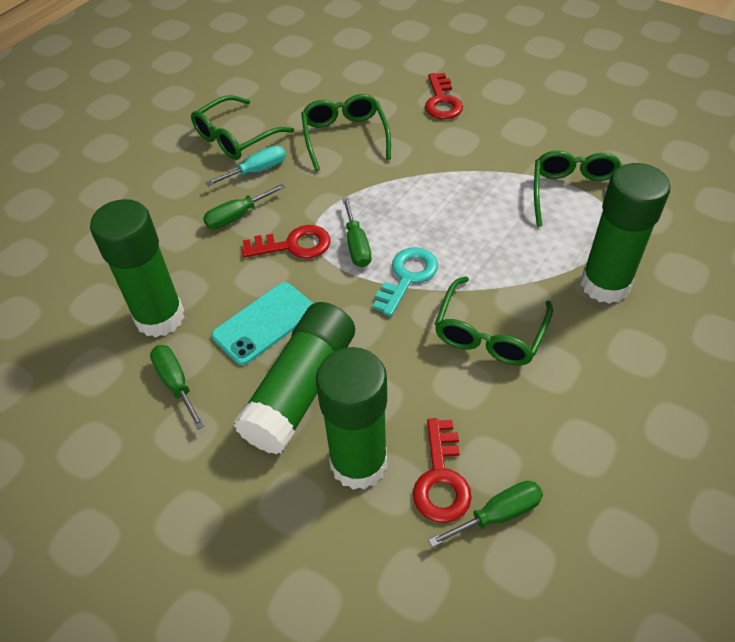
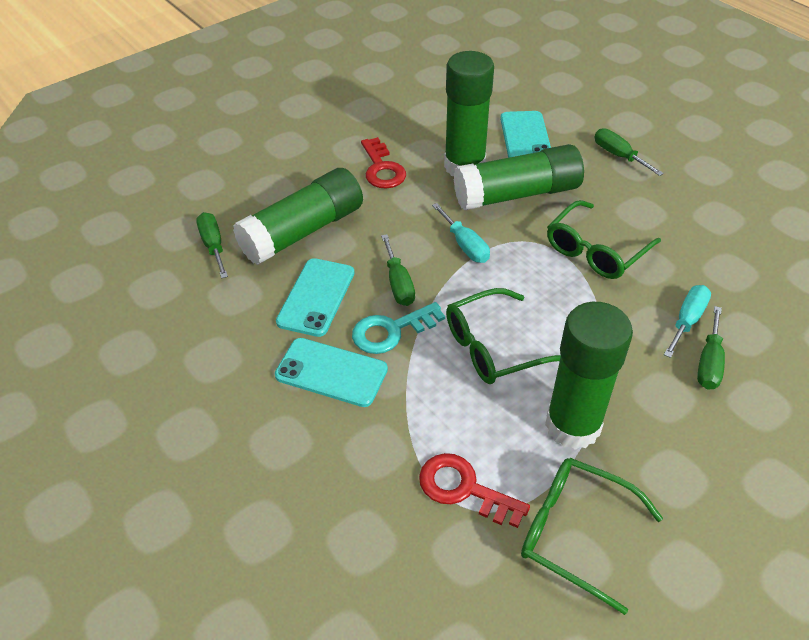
green glasses: 4 -> 3
red key: 3 -> 2
turquoise phone: 1 -> 3
turquoise screwdriver: 1 -> 2

